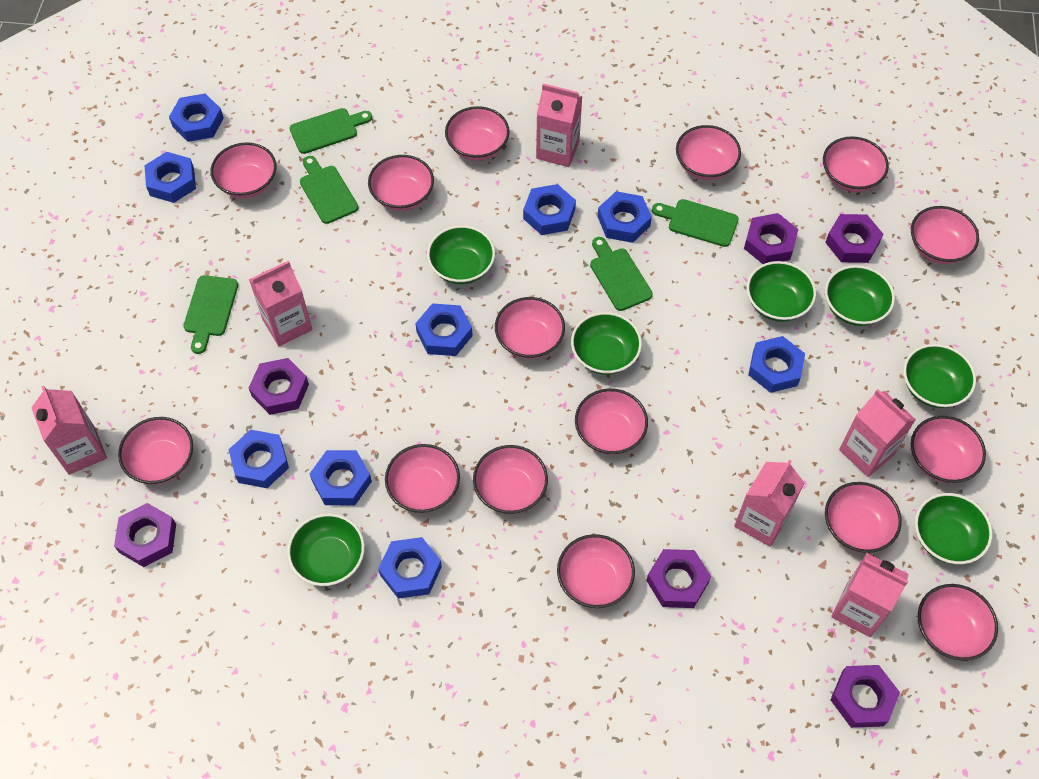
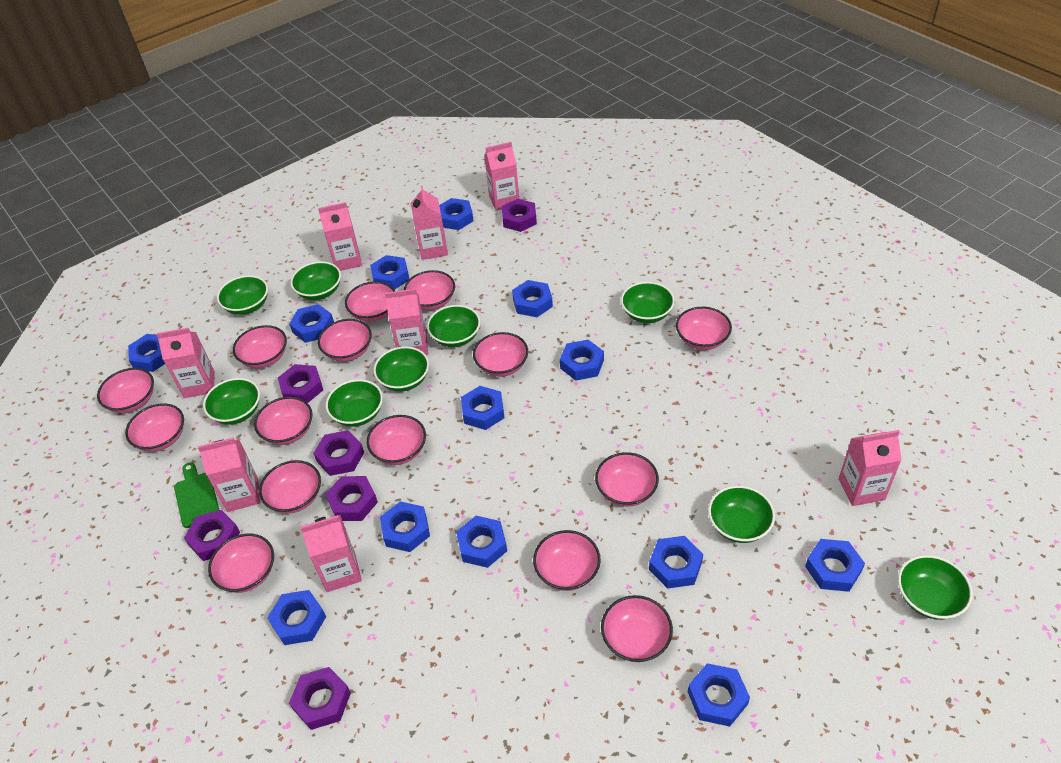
blue nut: 9 -> 13
green bowl: 7 -> 9
green cutting board: 5 -> 1
pink carton: 6 -> 8

